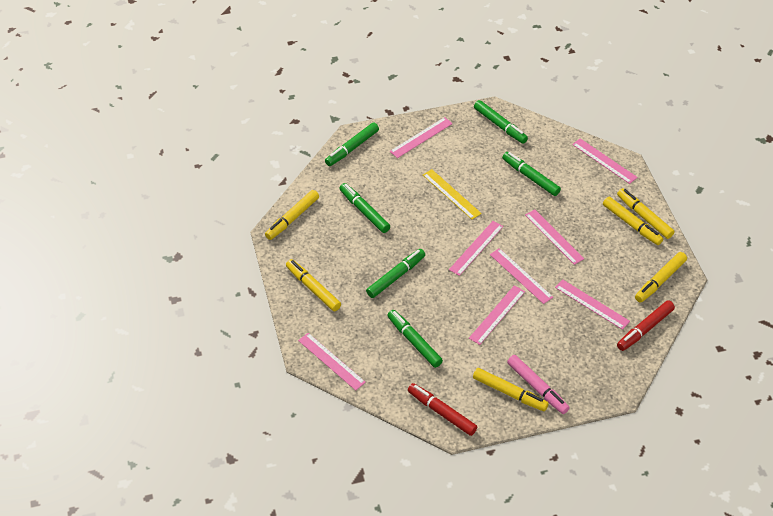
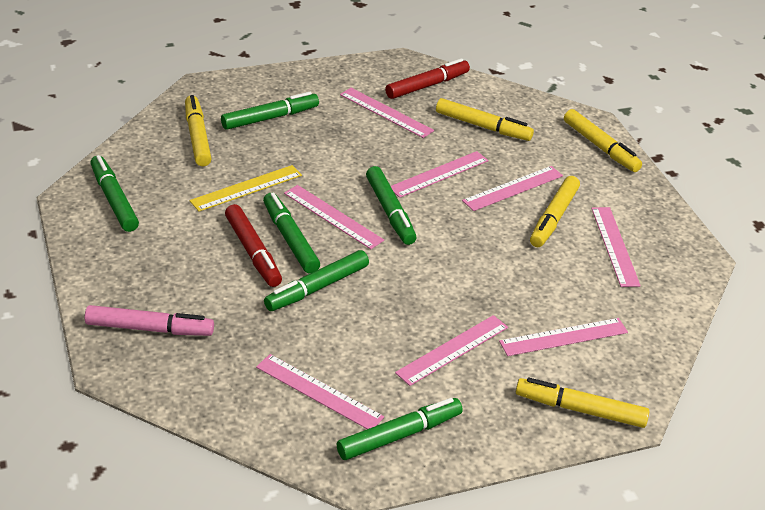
yellow marker: 6 -> 5

